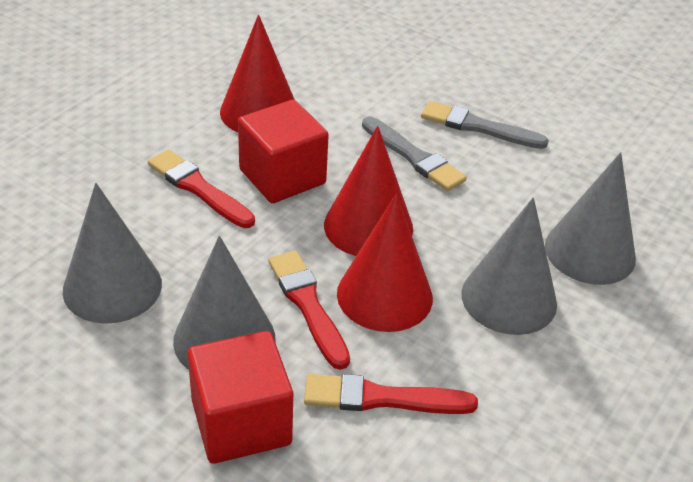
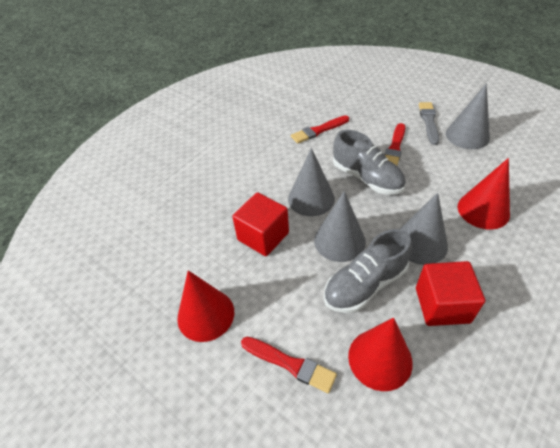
grey brush: 2 -> 1
grey shoe: 0 -> 2

